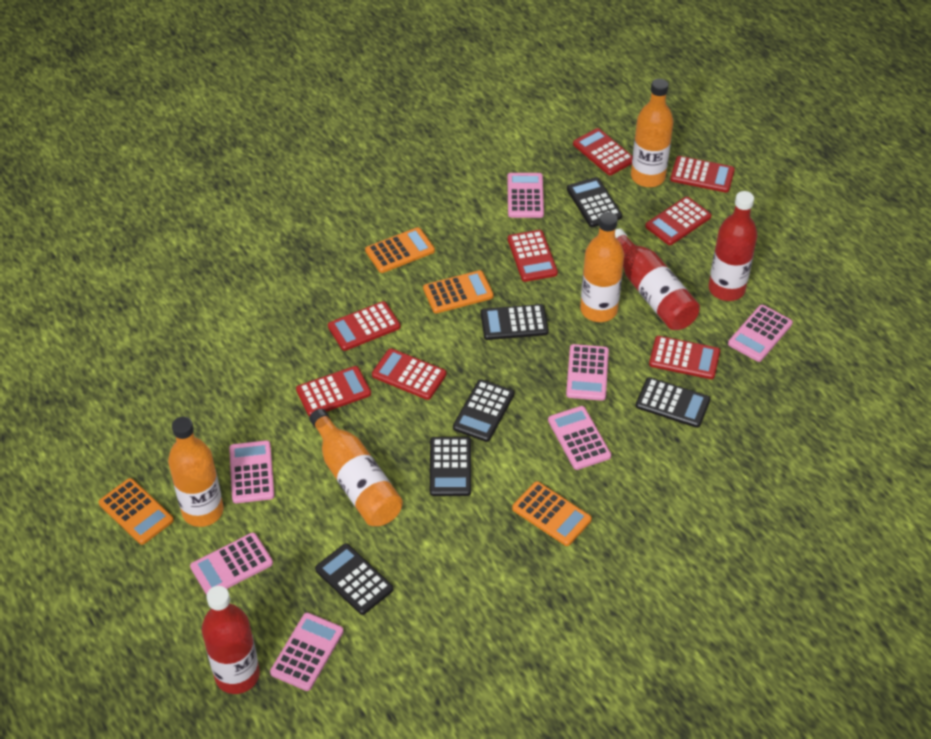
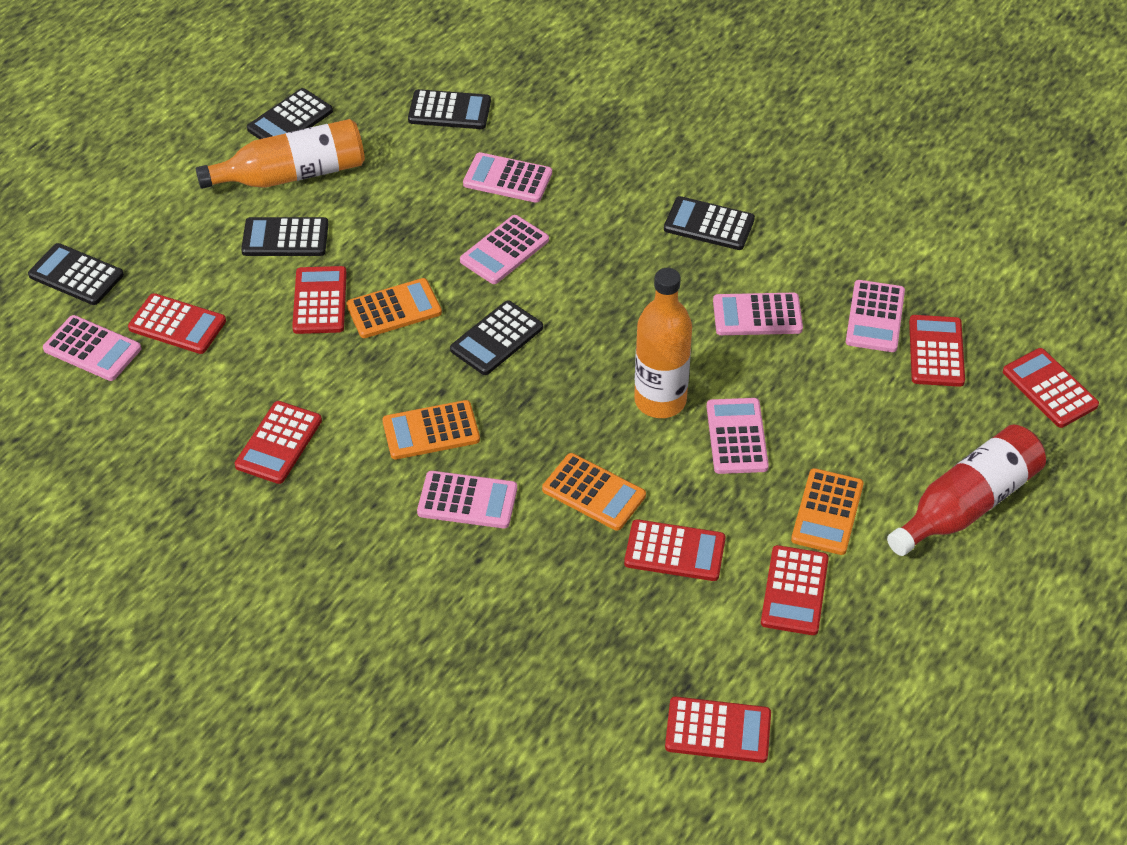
orange bottle: 4 -> 2
red bottle: 3 -> 1

